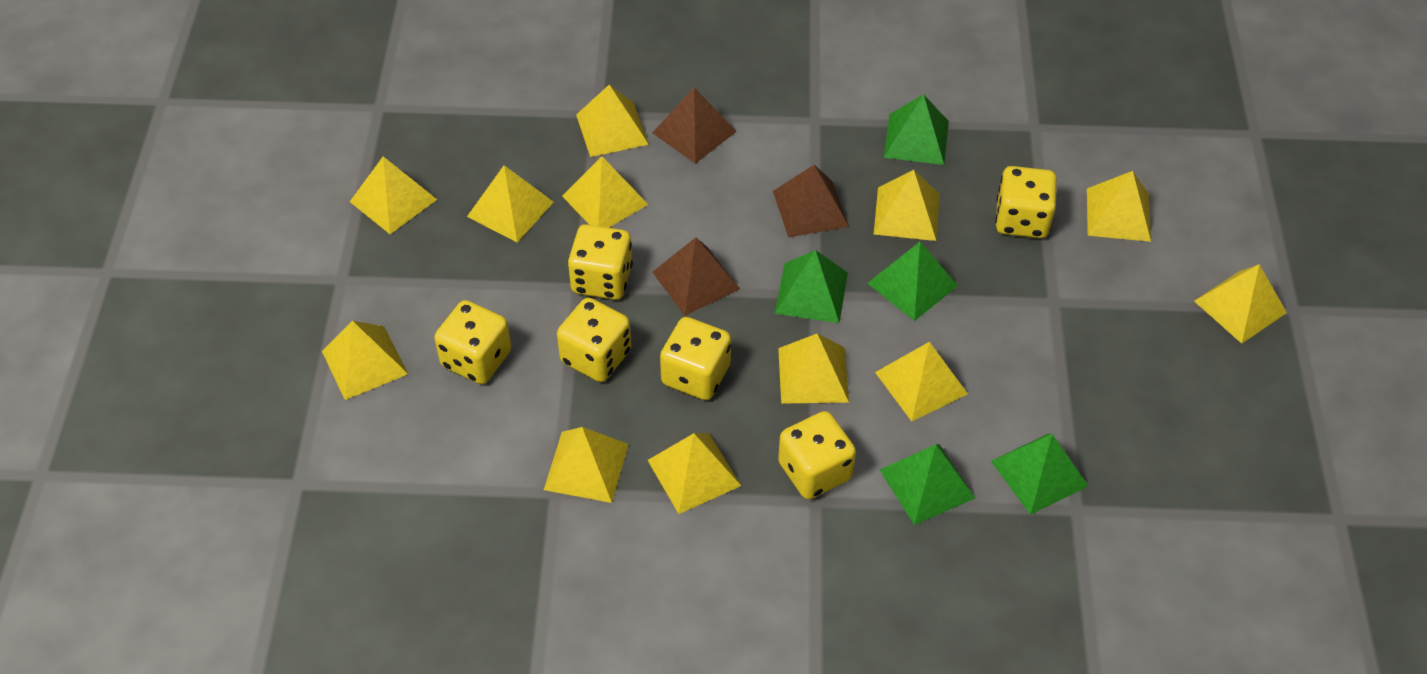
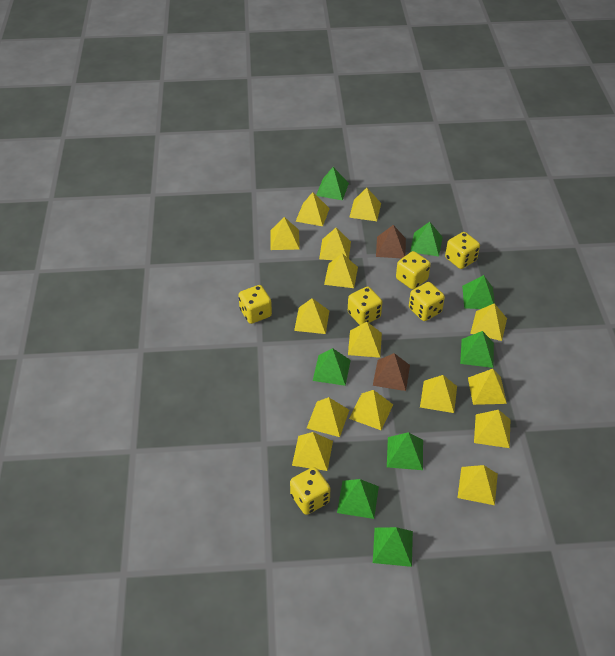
brown pyramid: 3 -> 2
green pyramid: 5 -> 8
yellow pyramid: 12 -> 15

